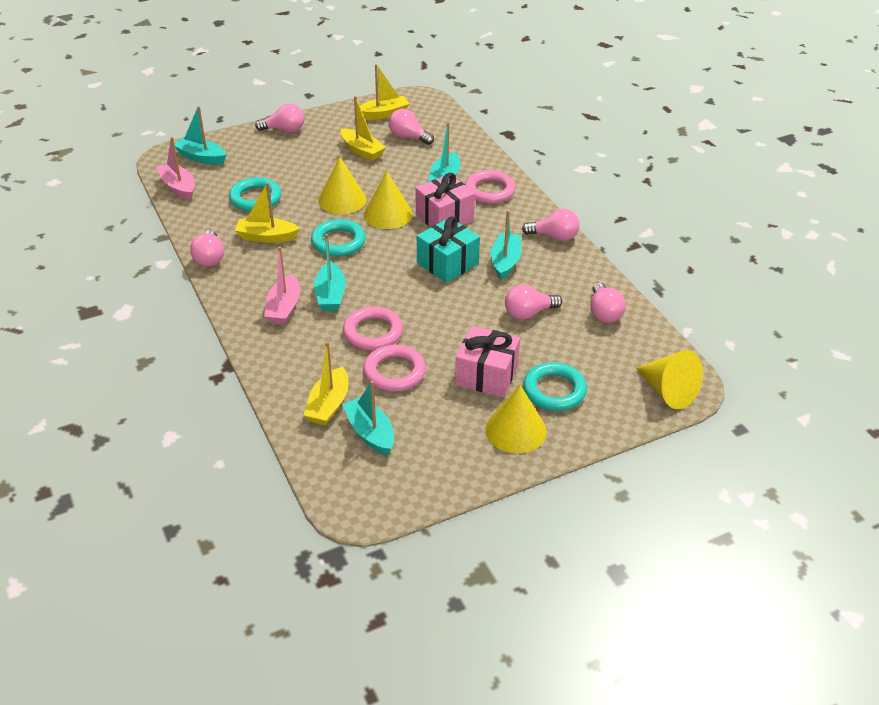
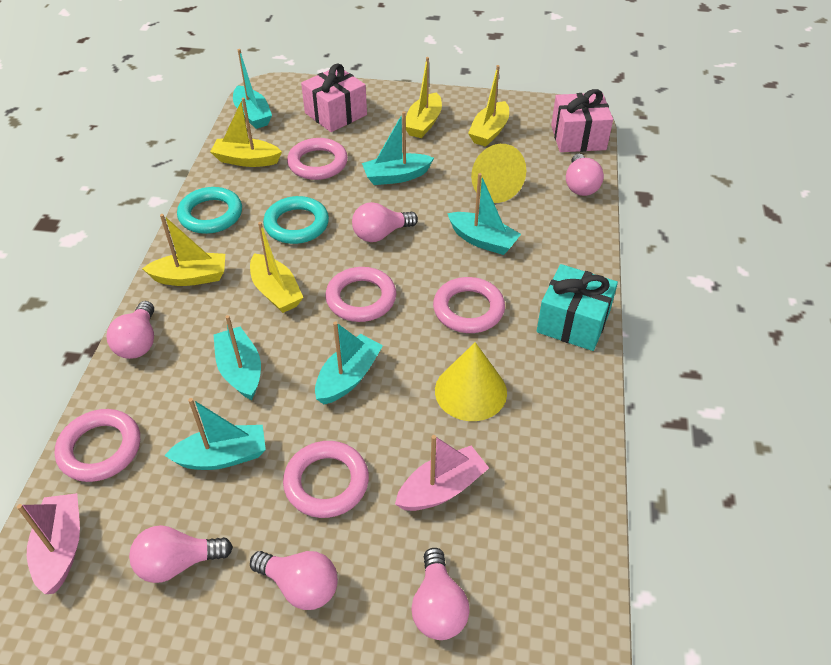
pink ring: 3 -> 5
turquoise boat: 5 -> 6
turquoise ring: 3 -> 2
yellow boat: 4 -> 5
yellow cone: 4 -> 2

